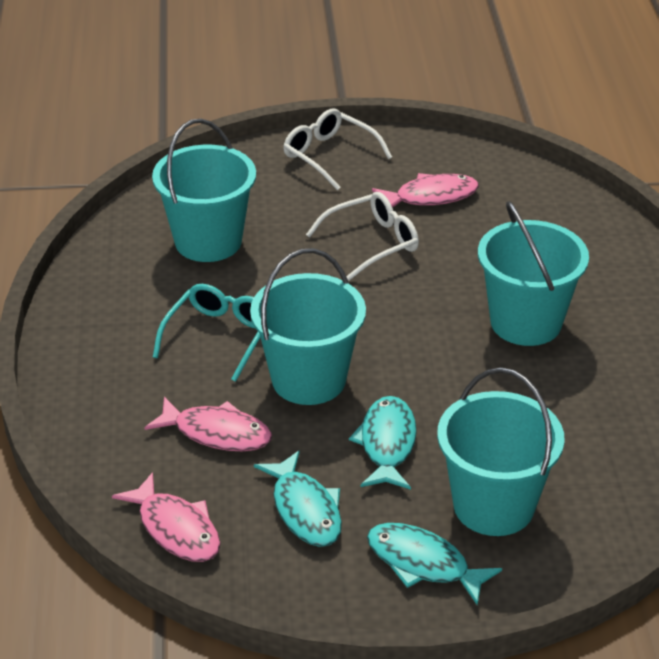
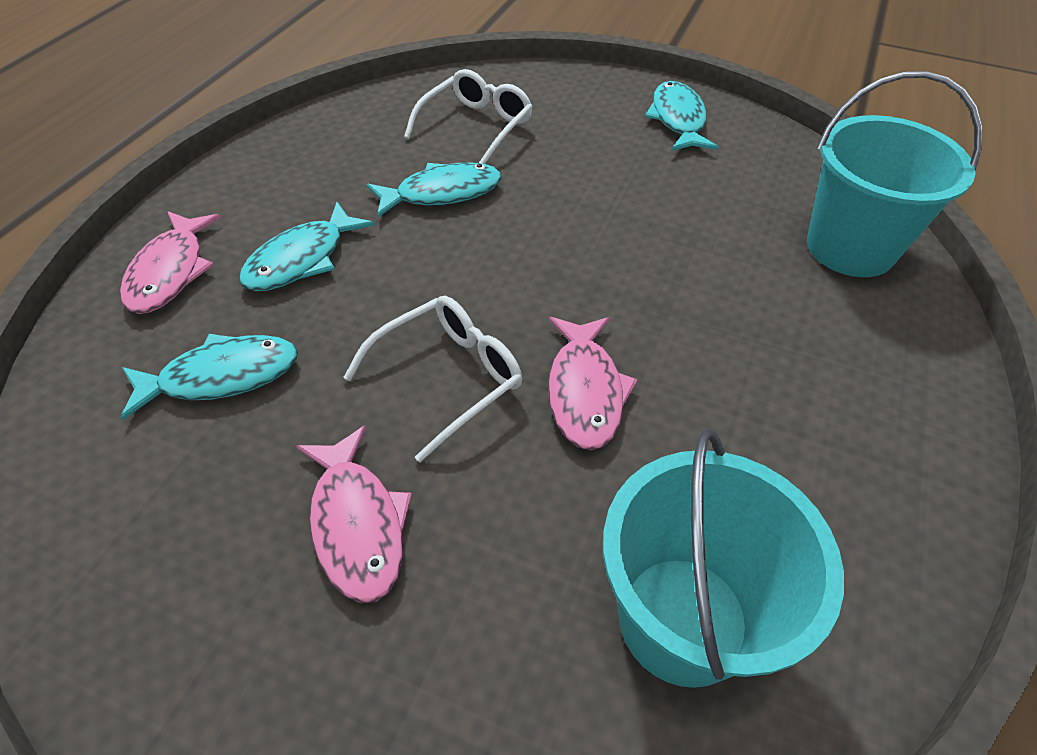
turquoise bucket: 4 -> 2
turquoise fish: 3 -> 4
turquoise glasses: 1 -> 0

